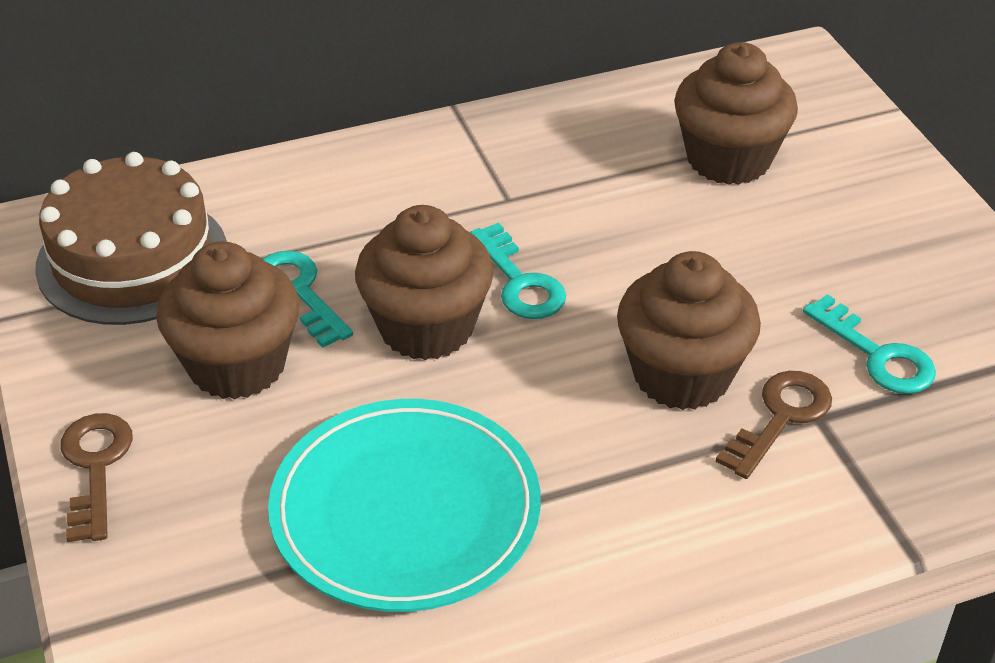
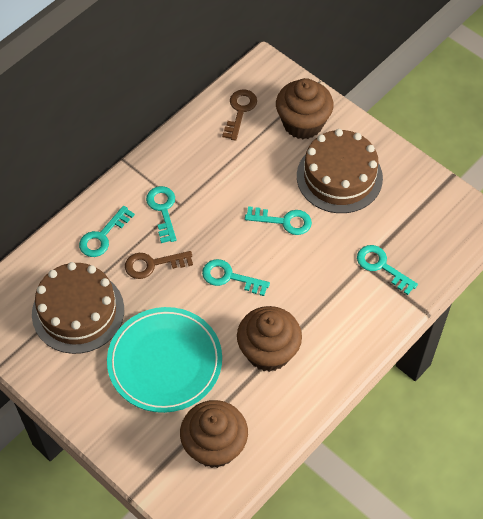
brown cake: 1 -> 2
brown cupcake: 4 -> 3
turquoise key: 3 -> 5

